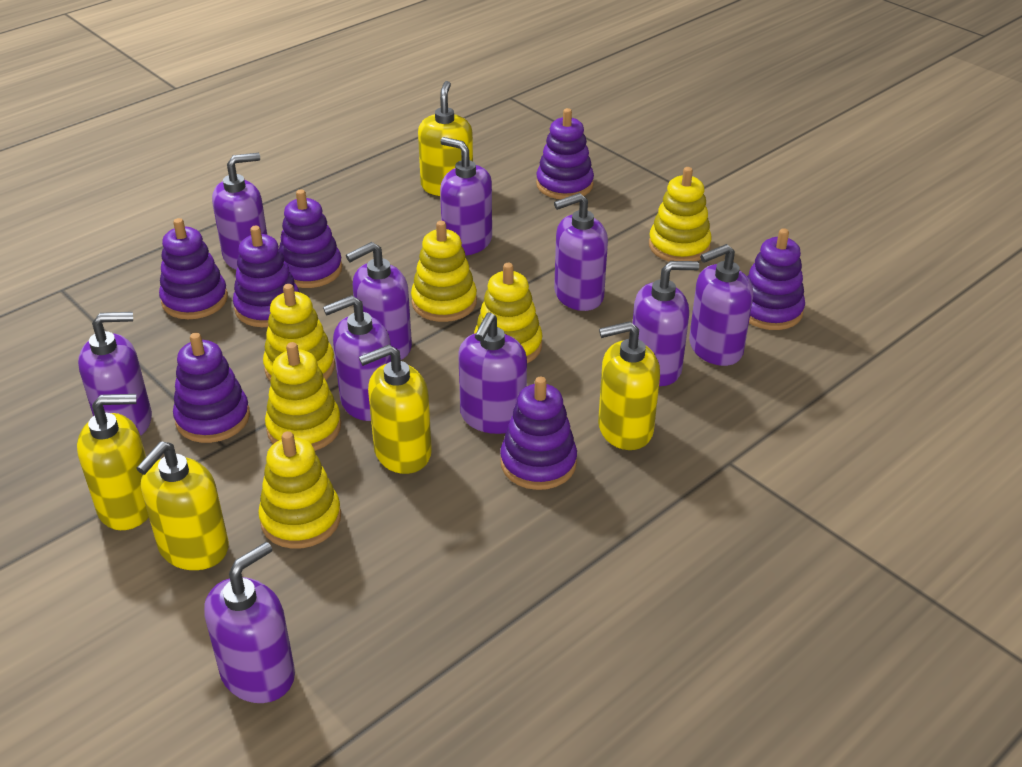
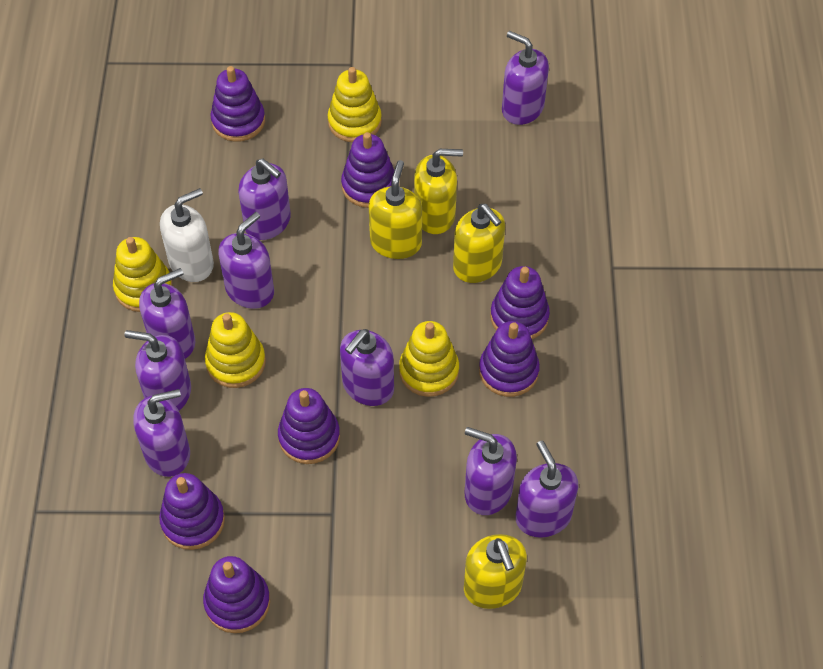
purple soap dispenser: 10 -> 9
white soap dispenser: 0 -> 1
yellow soap dispenser: 5 -> 4
yellow stacking toy: 6 -> 4

